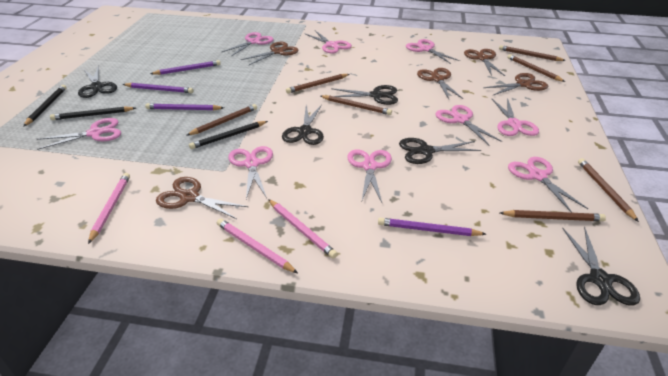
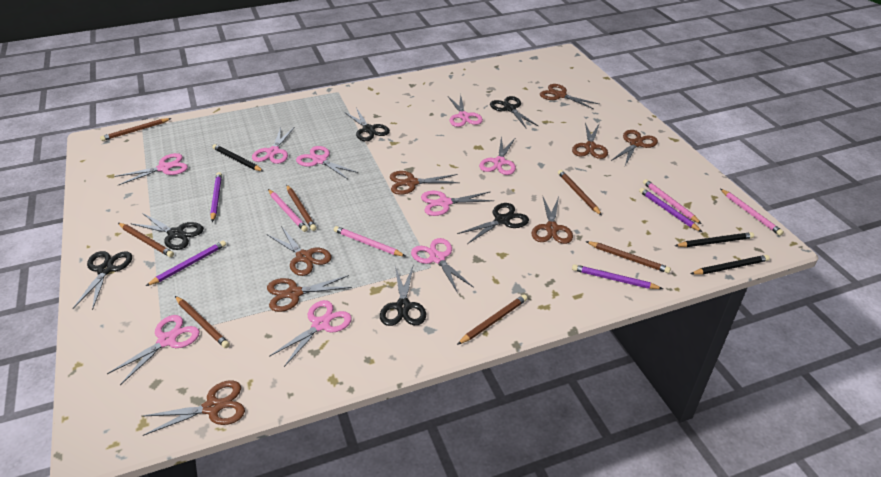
black scissors: 5 -> 6
brown scissors: 5 -> 8
pink pencil: 3 -> 4

